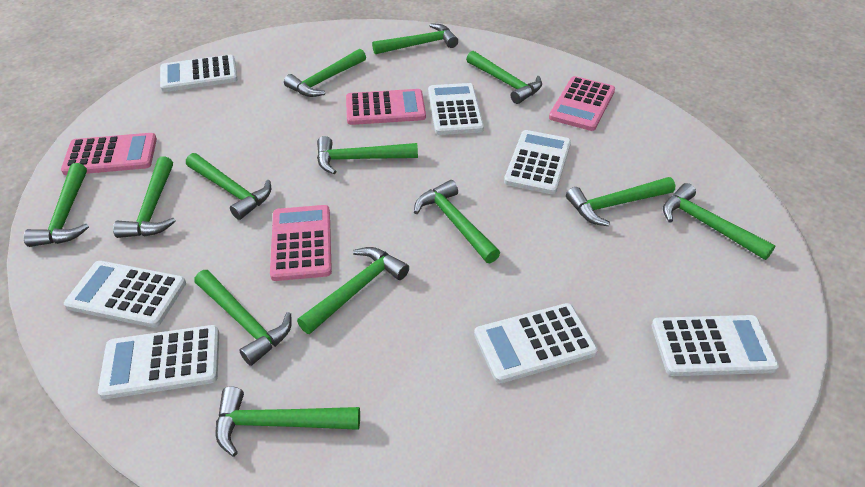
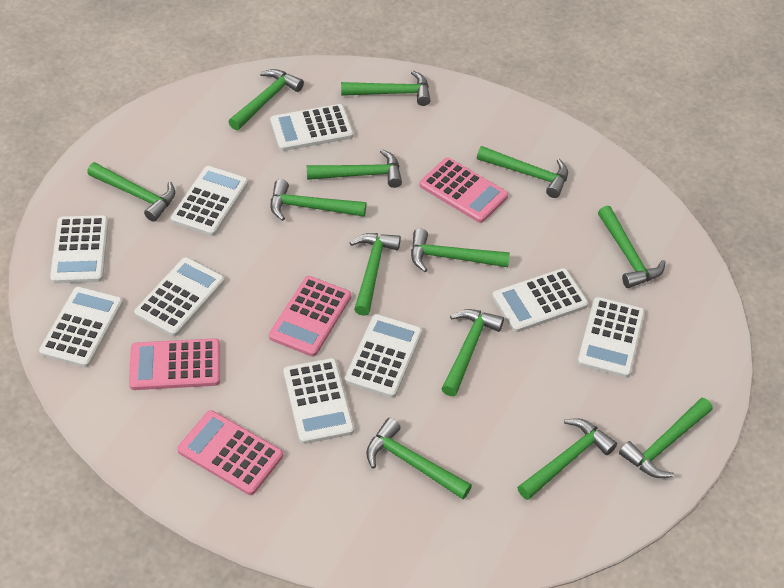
white calculator: 7 -> 9

